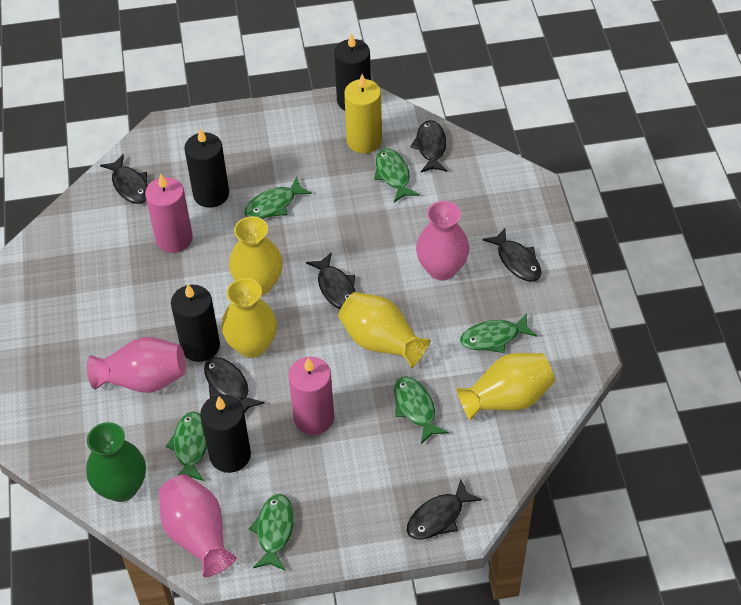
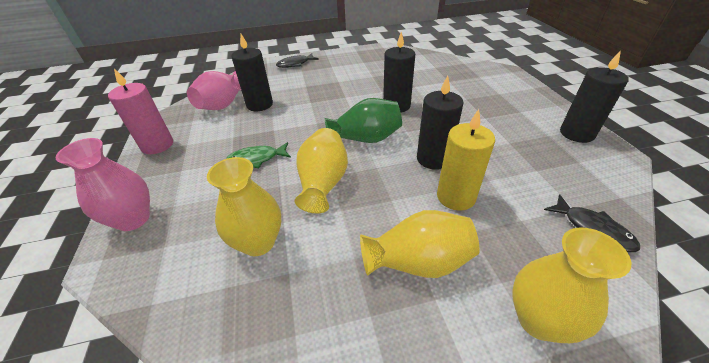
black fish: 6 -> 2
green fish: 6 -> 1
pink candle: 2 -> 1
pink vase: 3 -> 2

